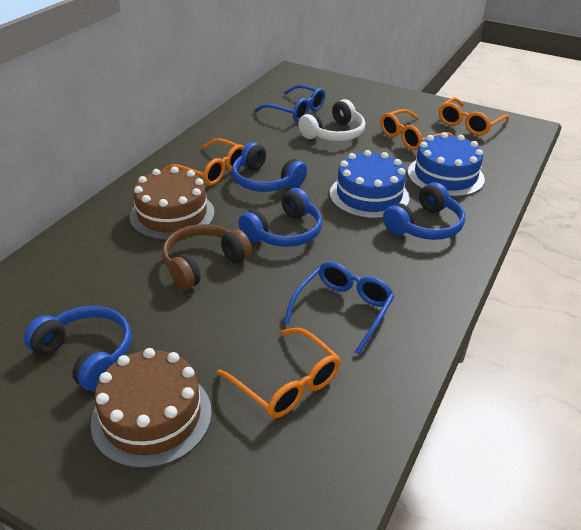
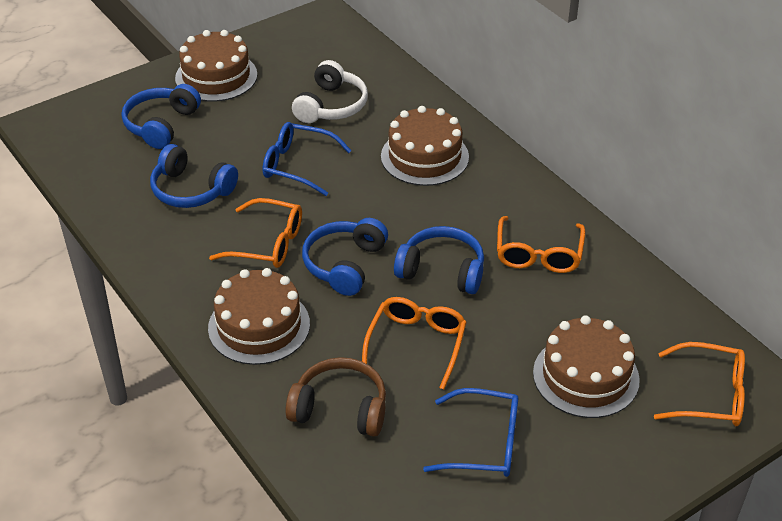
blue cake: 2 -> 0
brown cake: 2 -> 4

